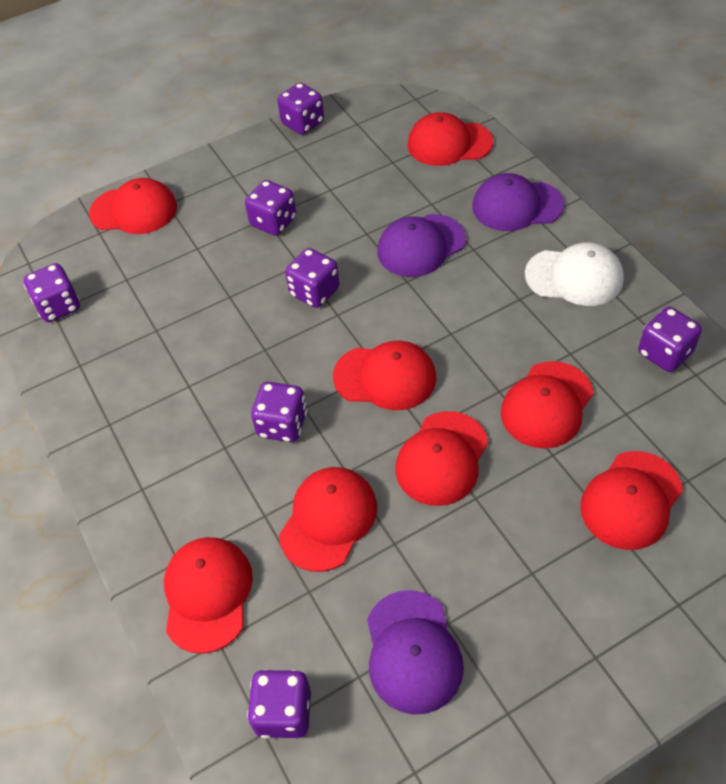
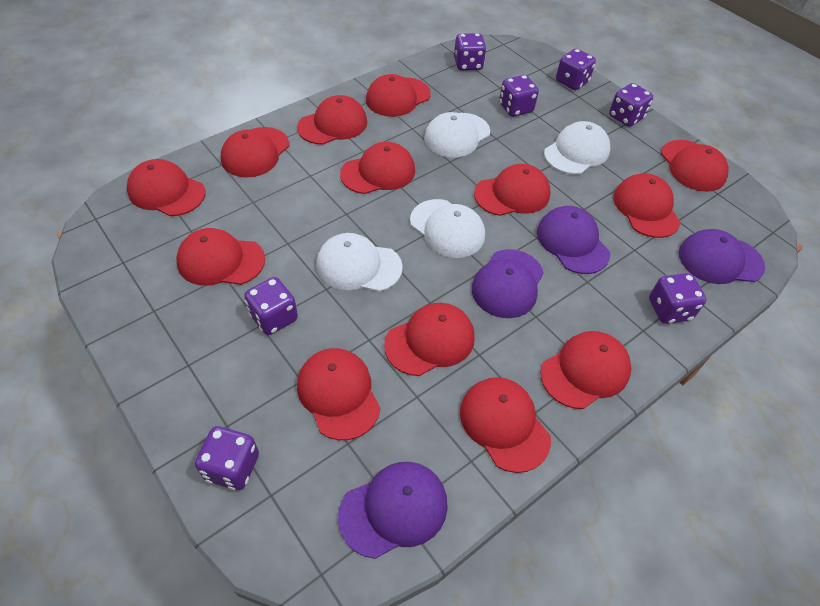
purple cap: 3 -> 4
red cap: 8 -> 13
white cap: 1 -> 4

